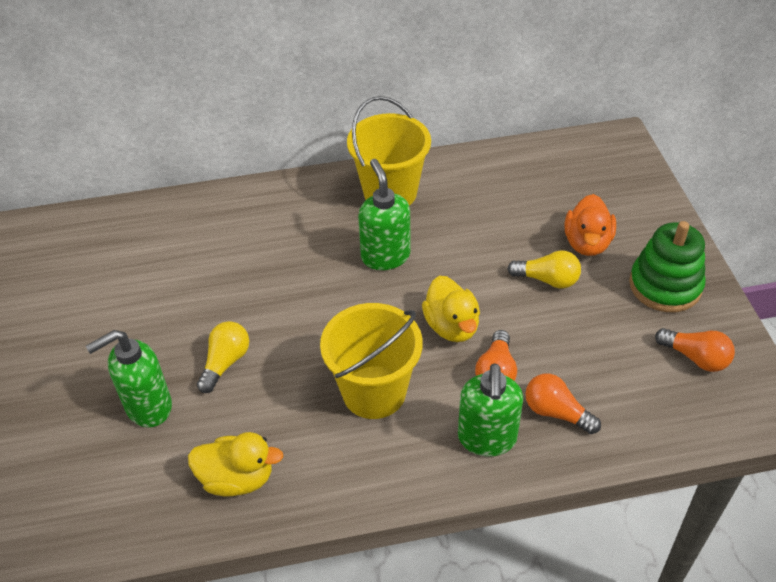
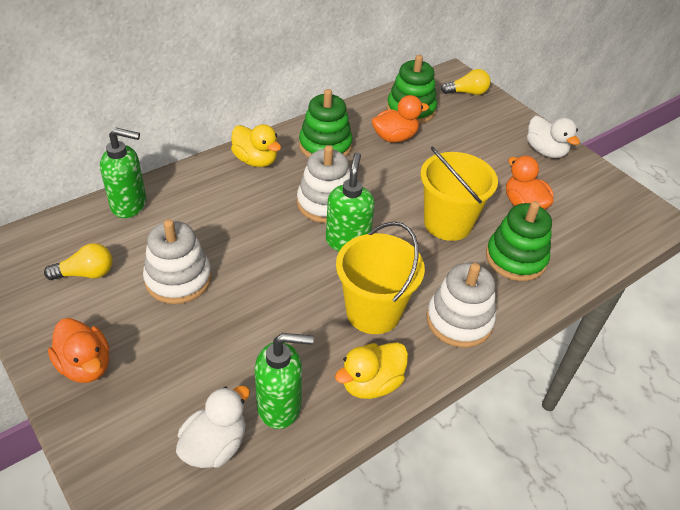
green stacking toy: 1 -> 3
orange duck: 1 -> 3
orange light bulb: 3 -> 0
white duck: 0 -> 2
white stacking toy: 0 -> 3

